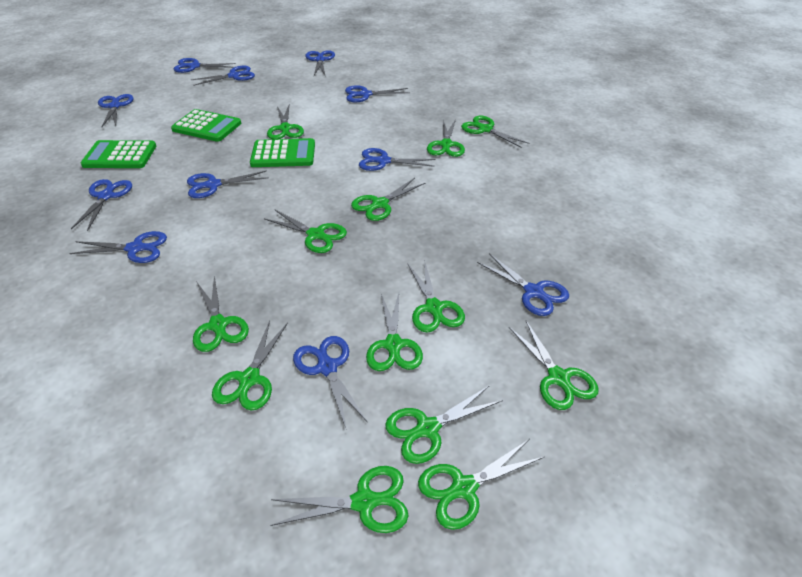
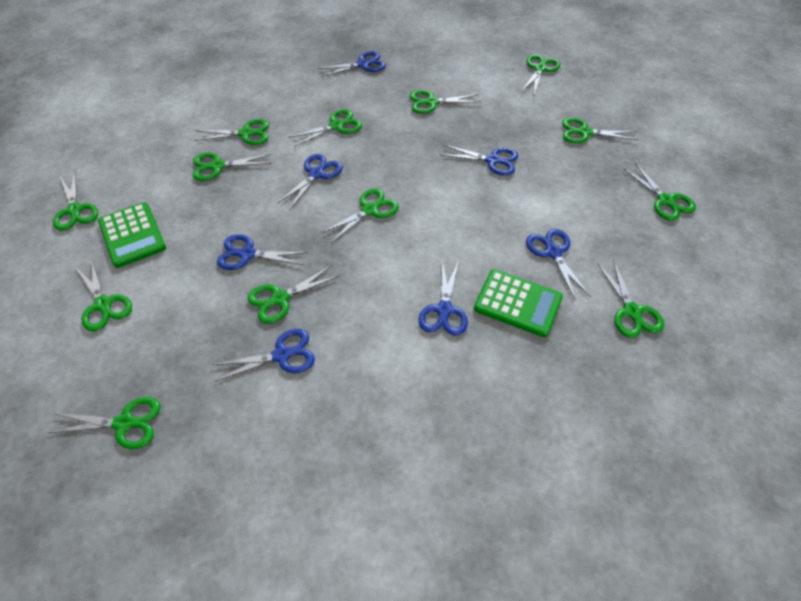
blue scissors: 11 -> 7
green calculator: 3 -> 2

